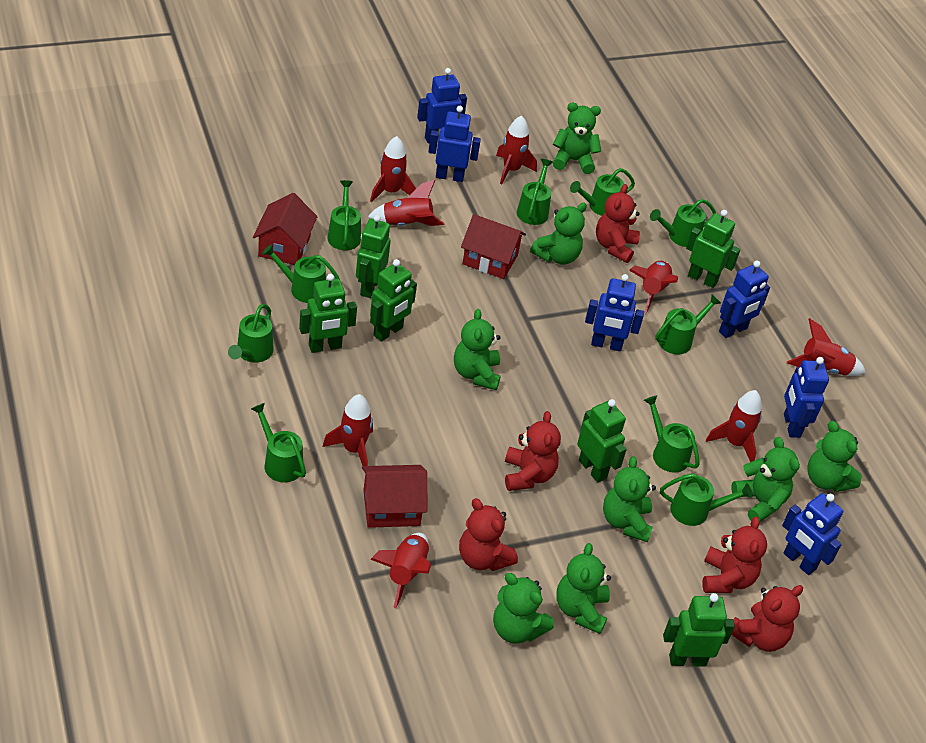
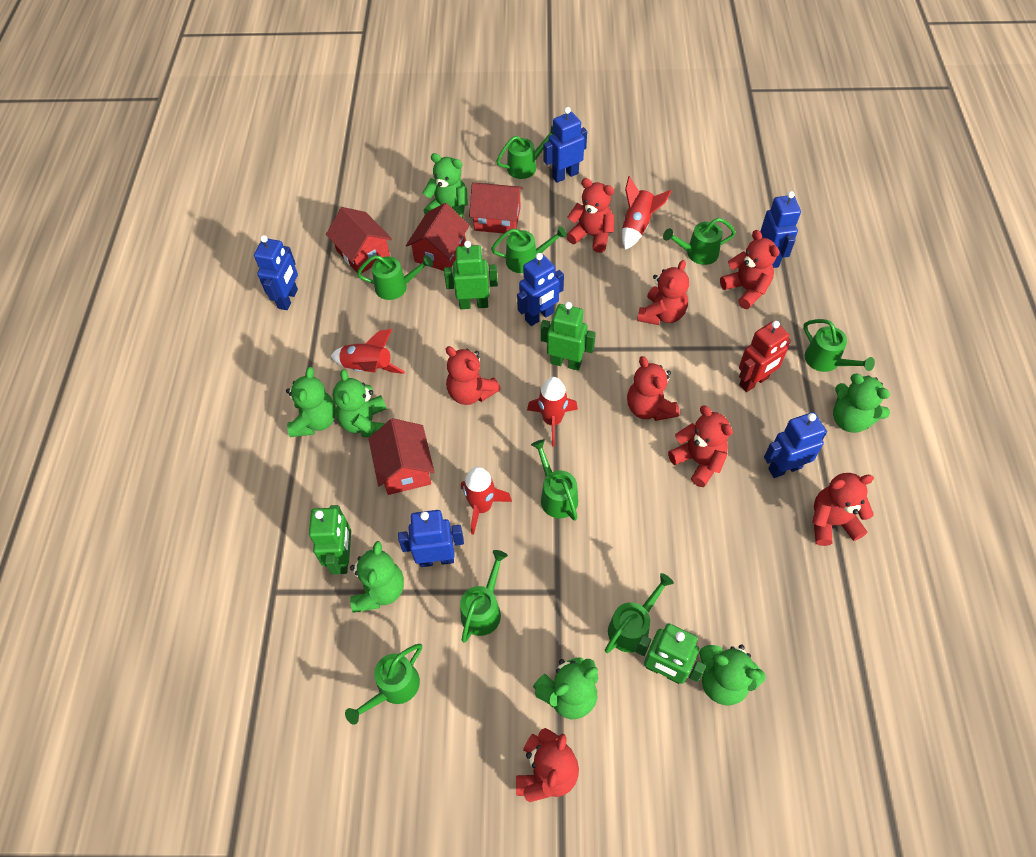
green robot: 6 -> 4
green teddy bear: 8 -> 7
green watering can: 10 -> 9
red house: 3 -> 4
red robot: 0 -> 1
red rocket: 8 -> 4
red teddy bear: 5 -> 8

